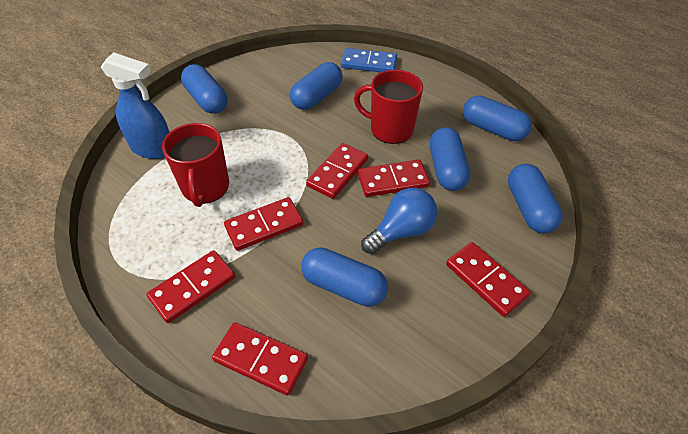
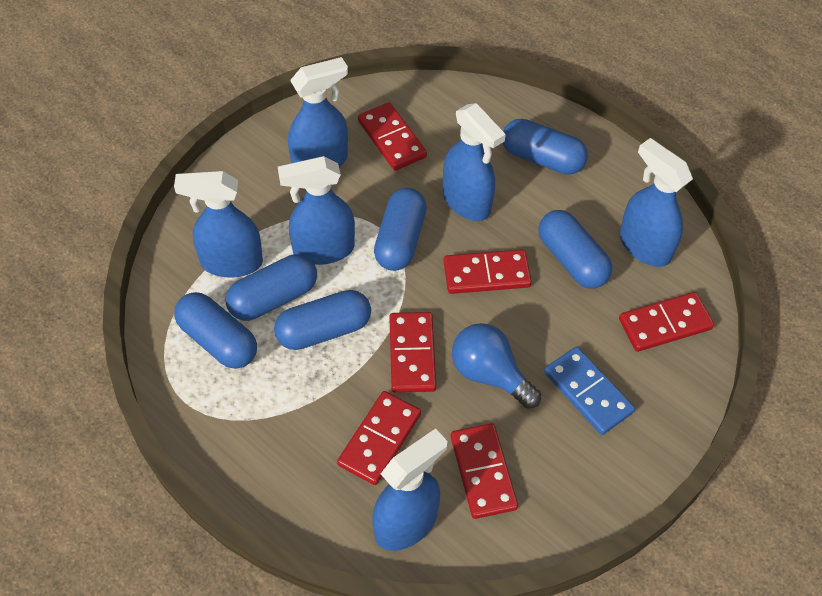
blue spray bottle: 1 -> 6
red mug: 2 -> 0

